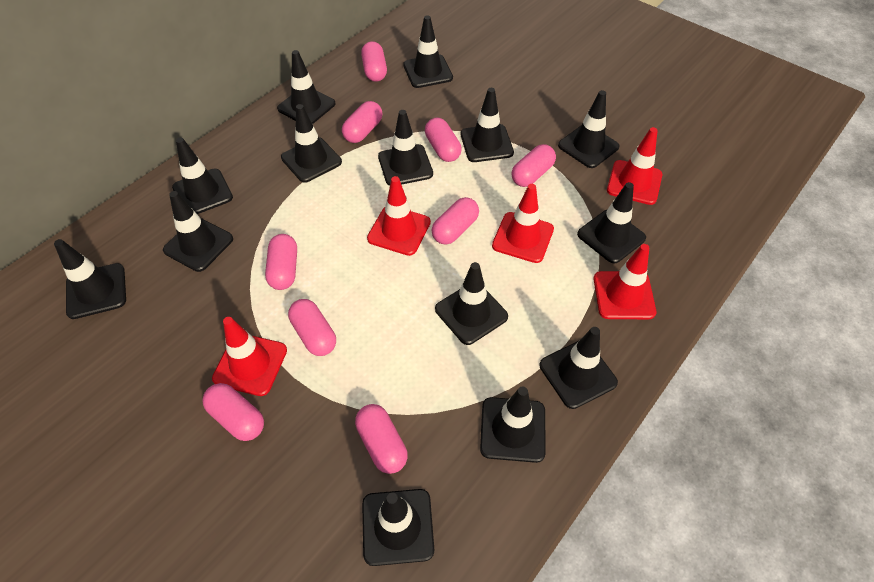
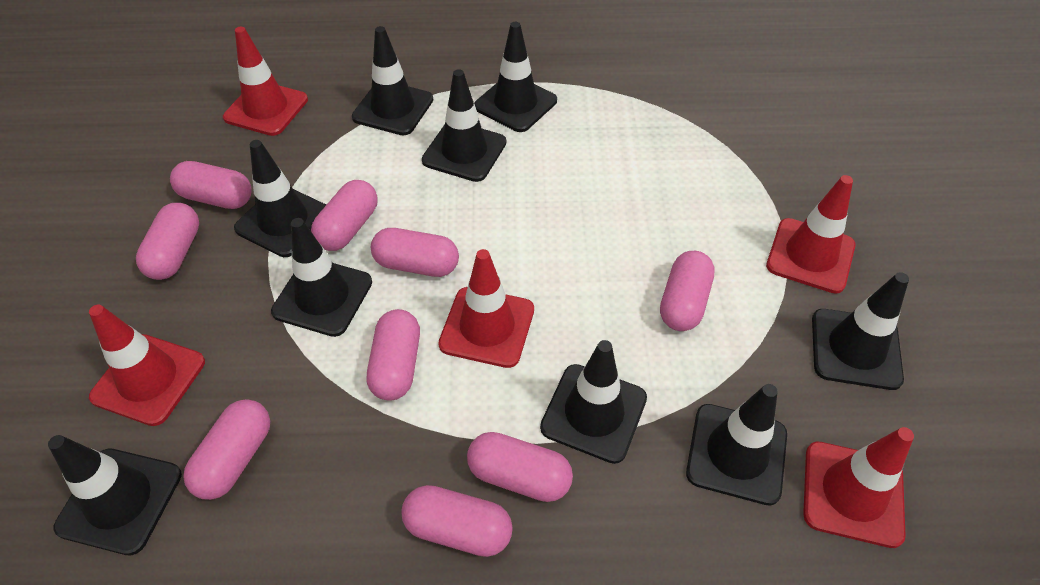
black traffic cone: 14 -> 9

